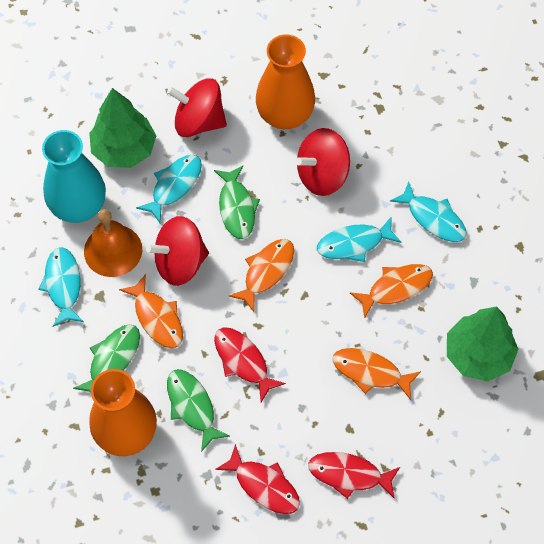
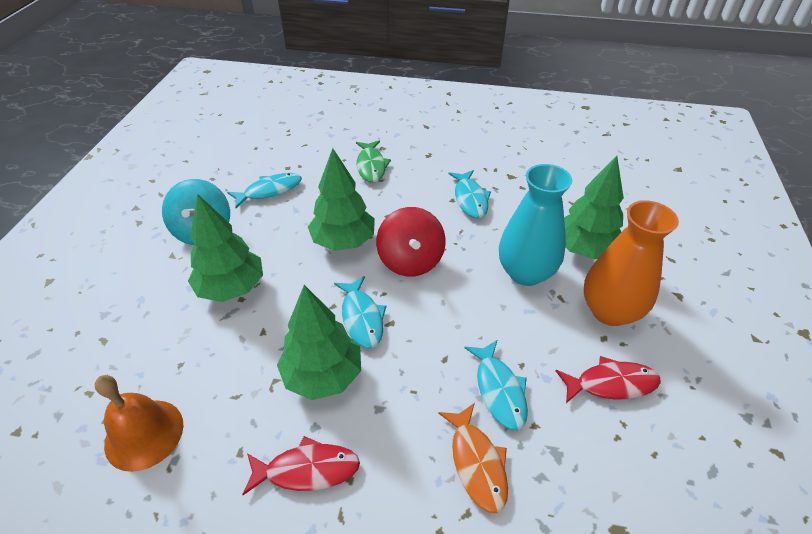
green fish: 3 -> 1
green tree: 2 -> 4
orange fish: 4 -> 1
orange vase: 2 -> 1
red fish: 3 -> 2
red spinning top: 3 -> 1
turquoise spinning top: 0 -> 1

